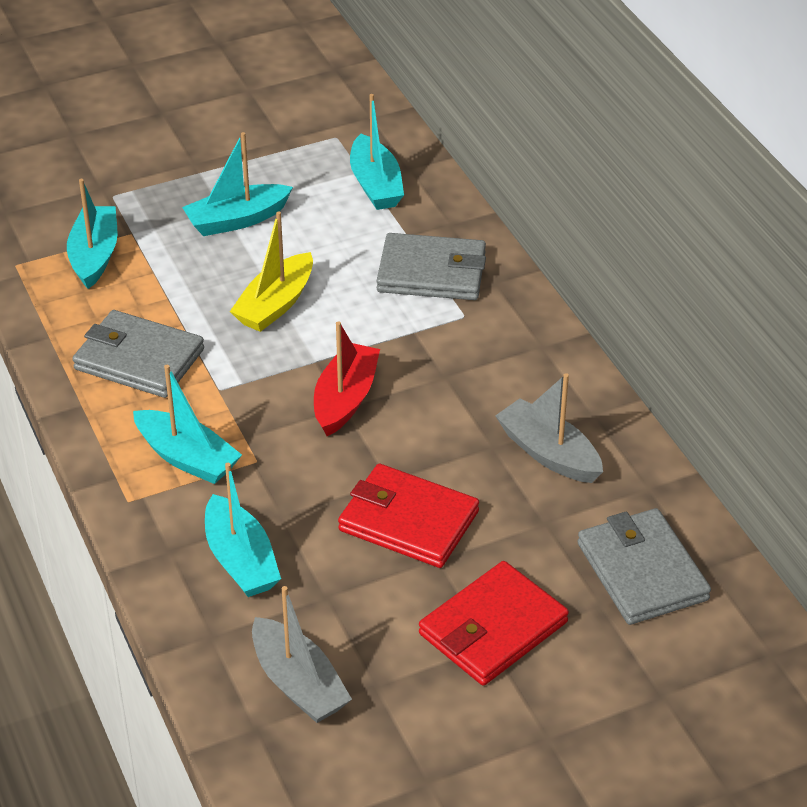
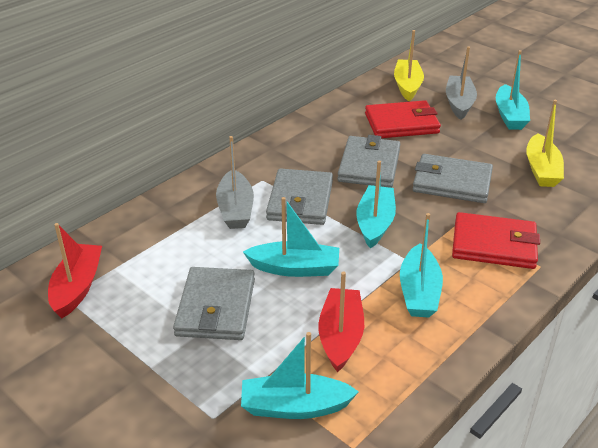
grey wallet: 3 -> 4
red boat: 1 -> 2
yellow boat: 1 -> 2

